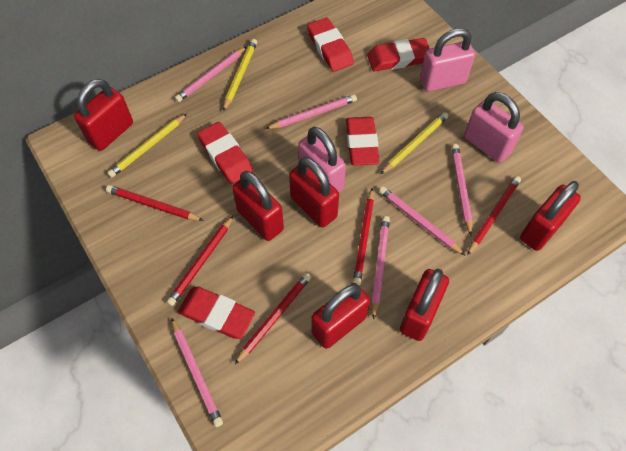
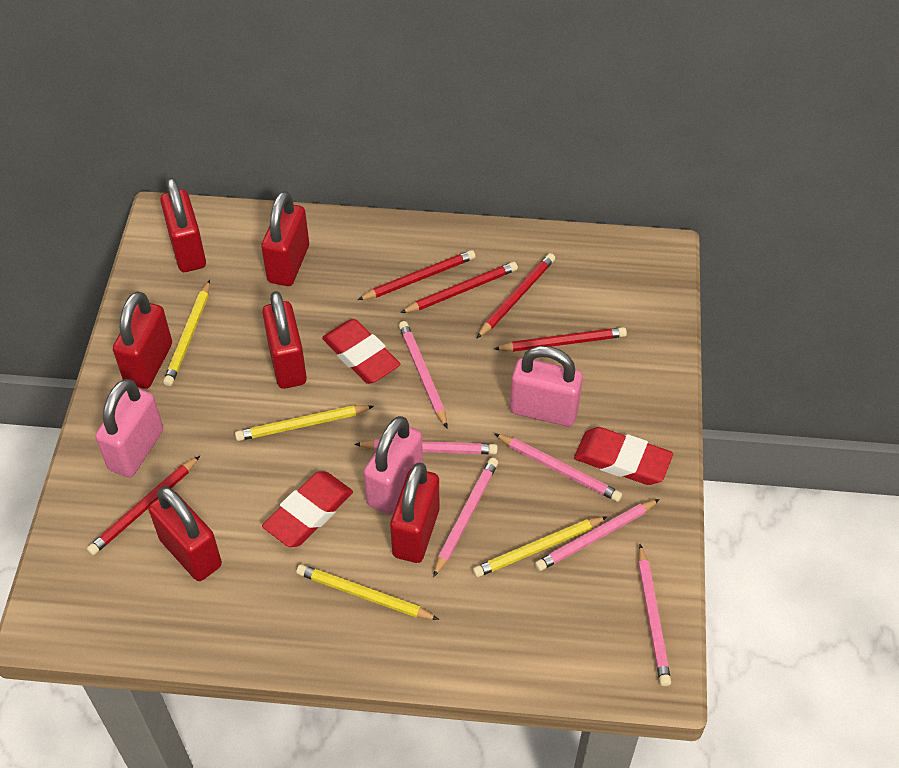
red eraser: 5 -> 3
yellow pencil: 3 -> 4

